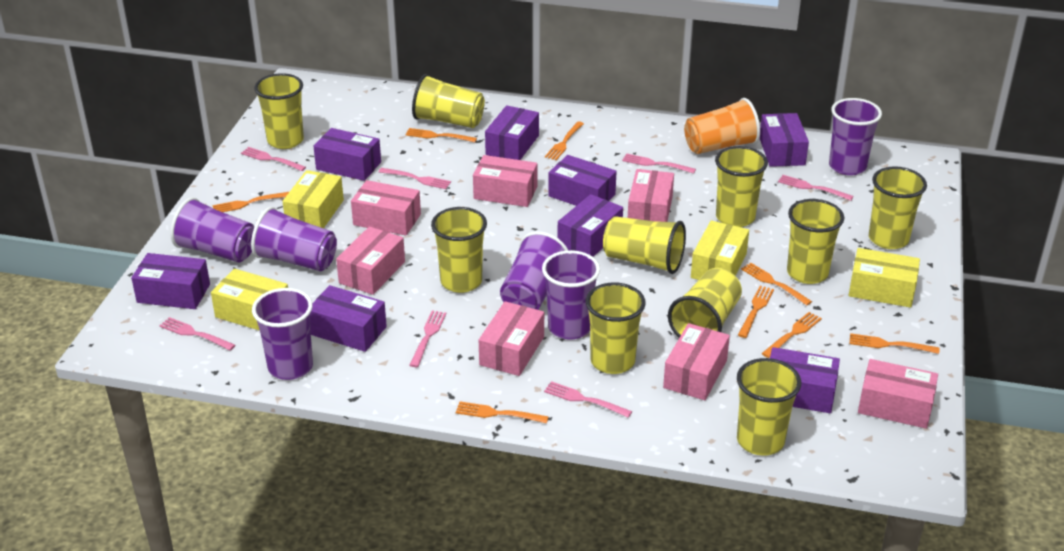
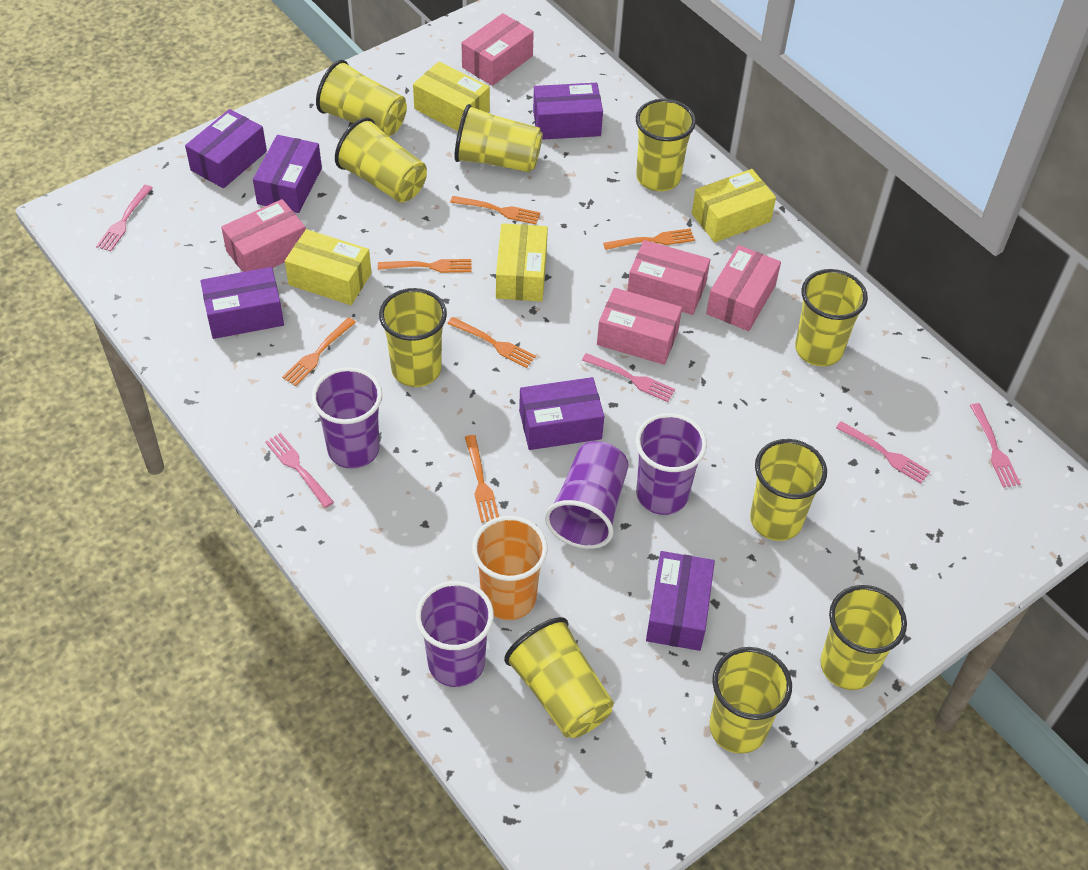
orange fork: 8 -> 6
pink box: 7 -> 5
pink fork: 7 -> 5
purple box: 8 -> 6
purple cup: 6 -> 4

